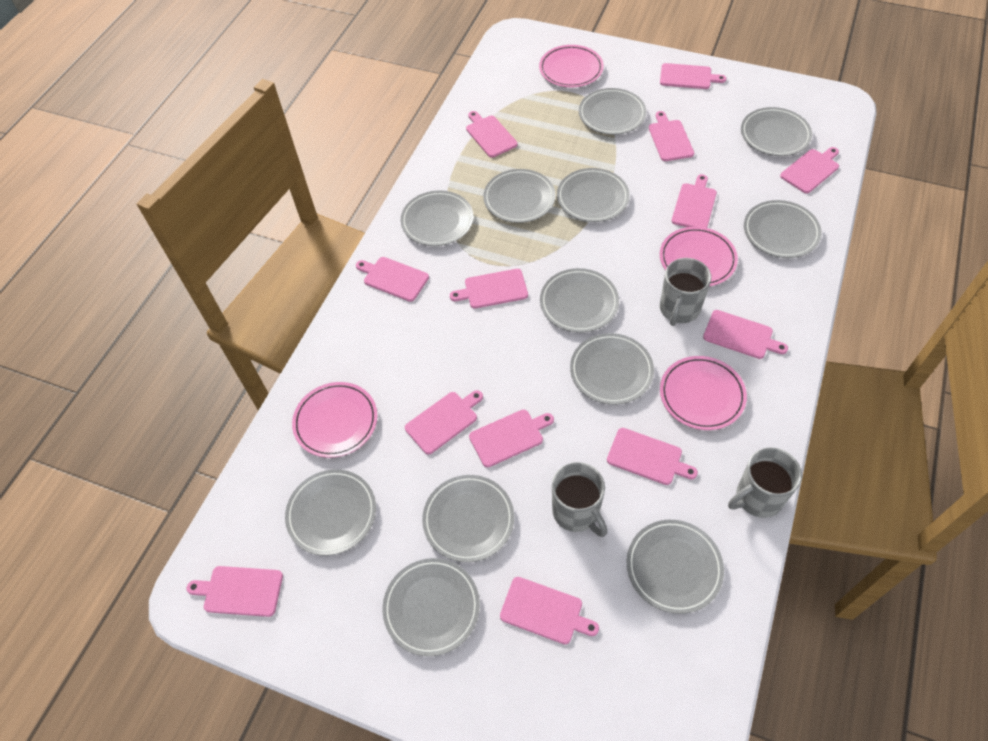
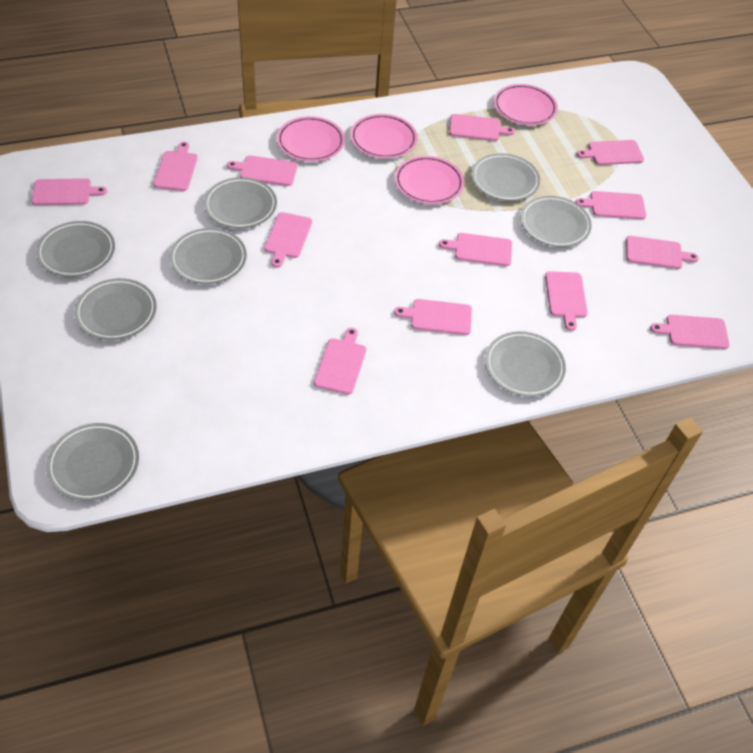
grey mug: 3 -> 0
grey plate: 12 -> 8

